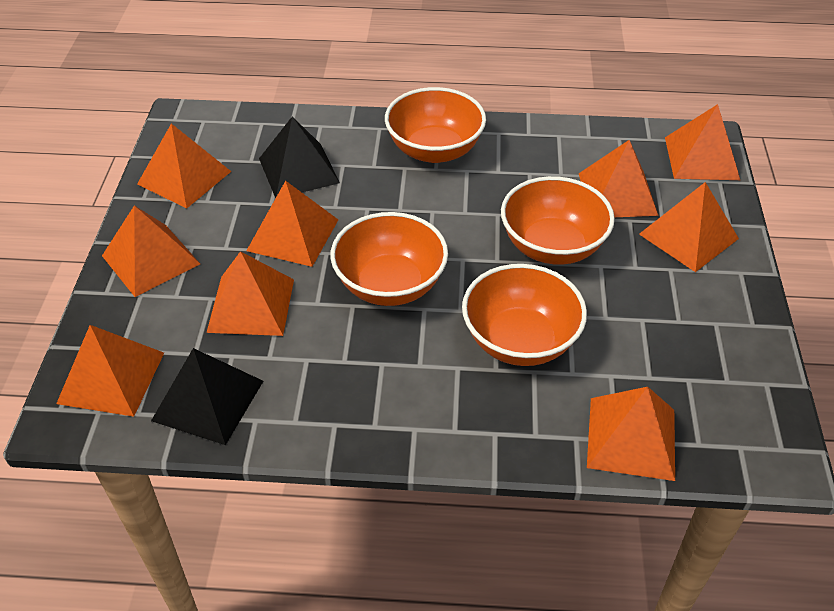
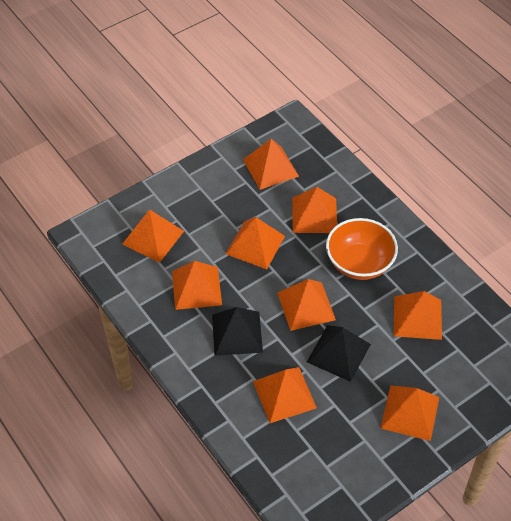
orange bowl: 4 -> 1

